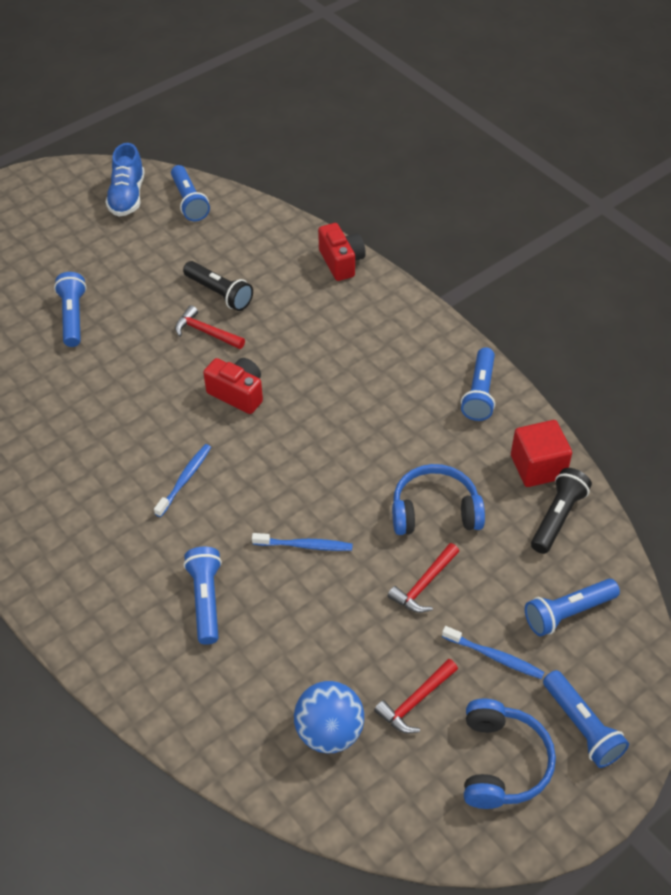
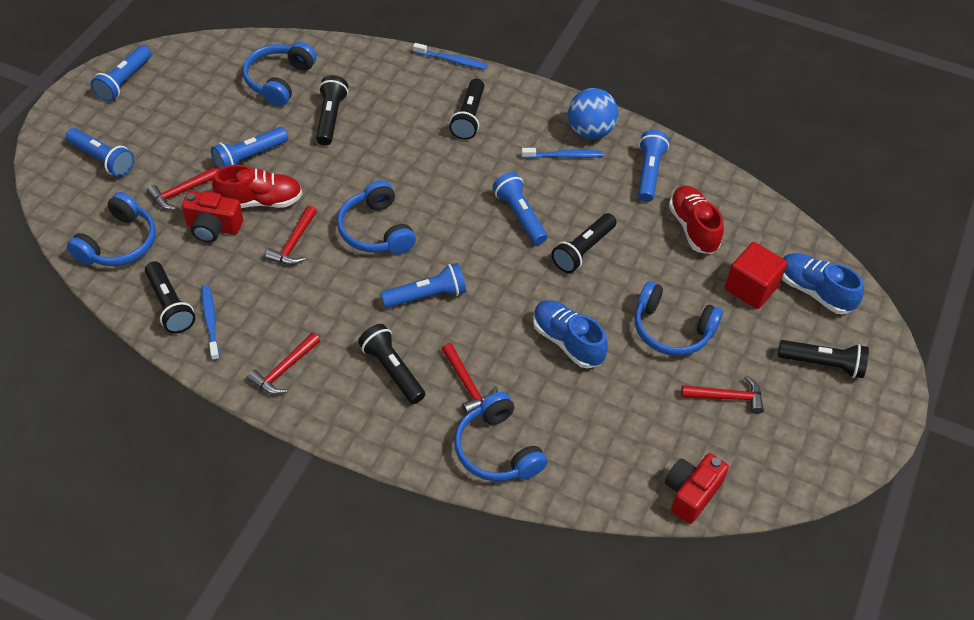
black flashlight: 2 -> 6
blue headphones: 2 -> 5
blue shoe: 1 -> 2
red hammer: 3 -> 5
red shoe: 0 -> 2

